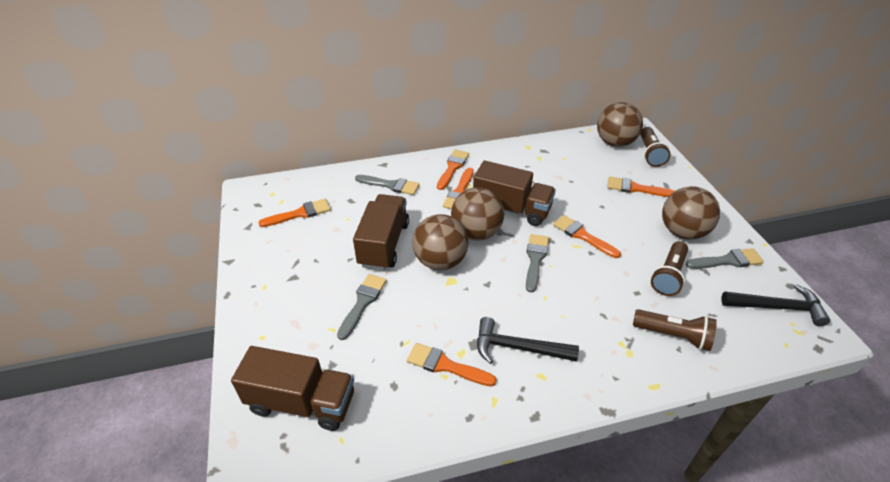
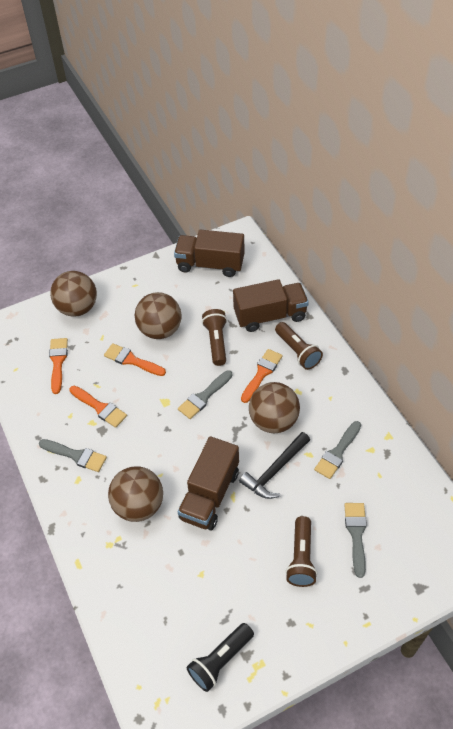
black flashlight: 0 -> 1
black hammer: 2 -> 1
orange brush: 6 -> 4

